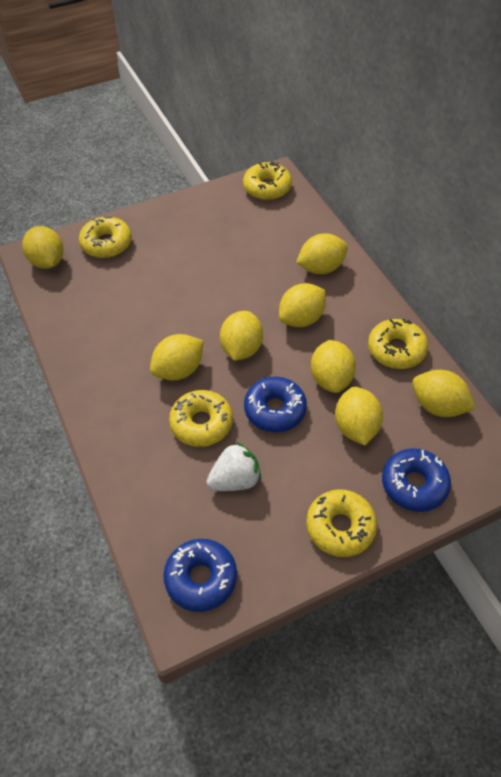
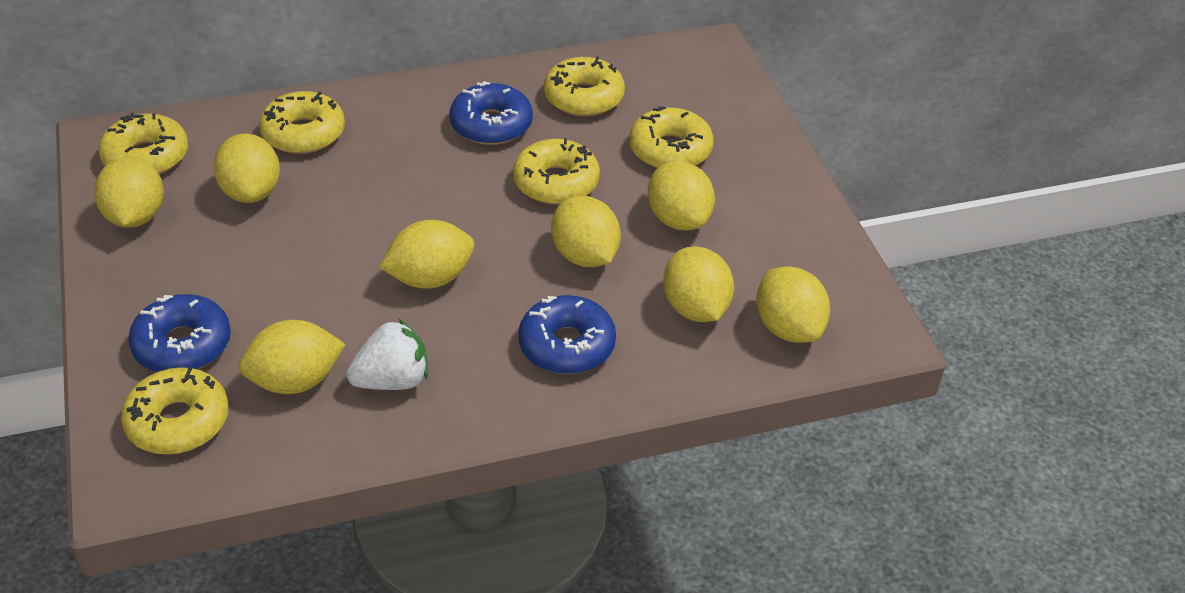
yellow donut: 5 -> 6

